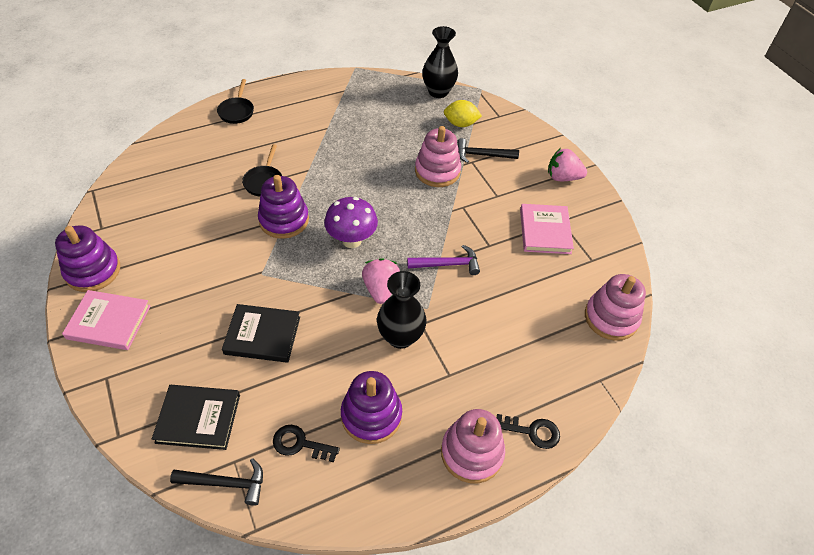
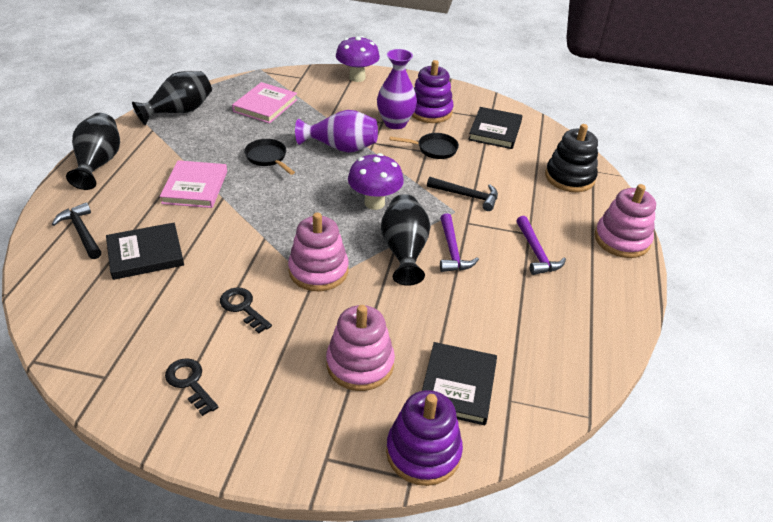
black book: 2 -> 3
black stacking toy: 0 -> 1
black vase: 2 -> 3
pink strawberry: 2 -> 0
purple hammer: 1 -> 2
purple mushroom: 1 -> 2
purple stacking toy: 3 -> 2
purple vase: 0 -> 2
yellow lemon: 1 -> 0

